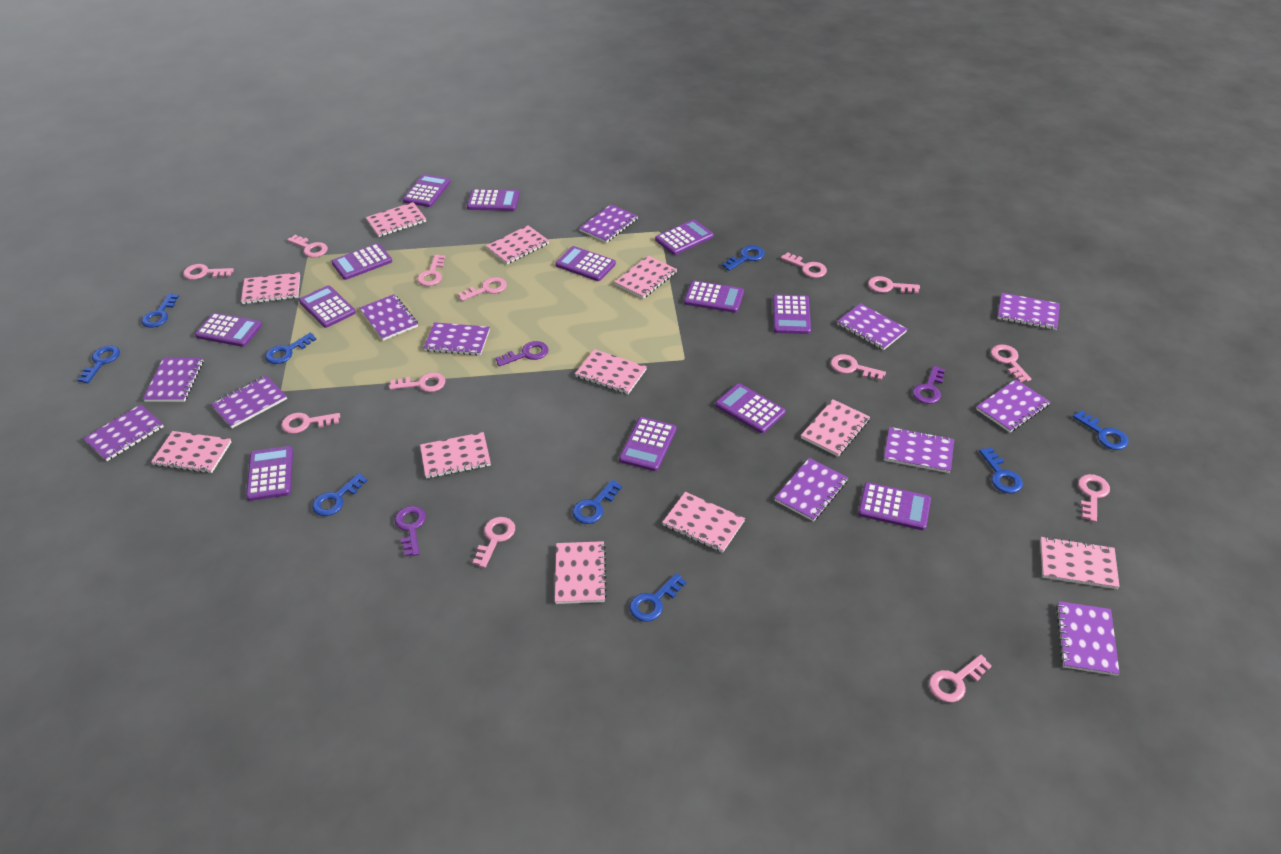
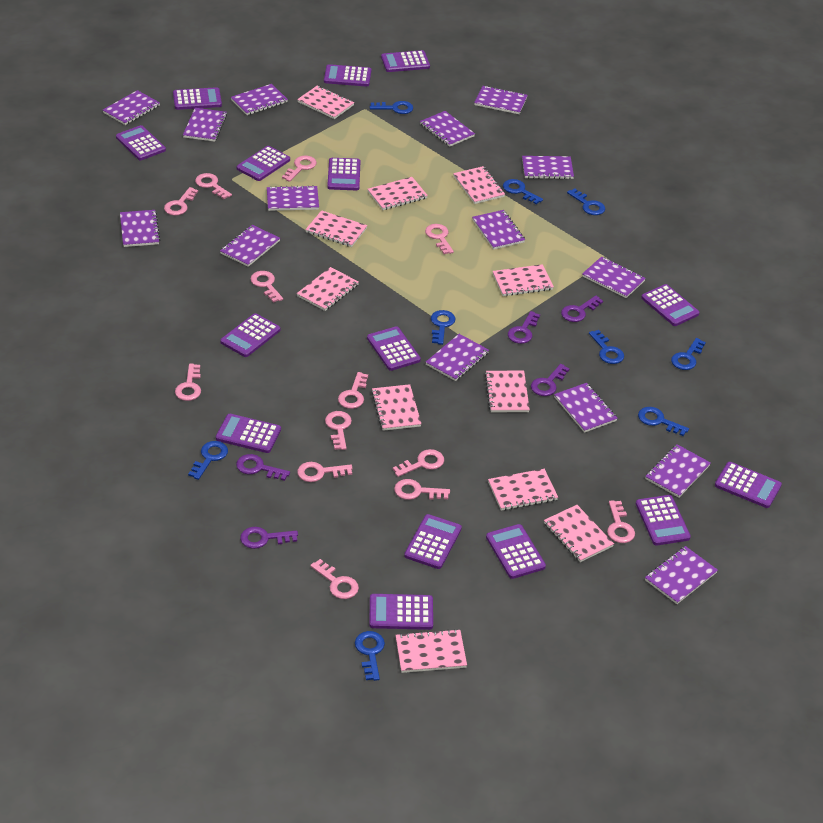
purple calculator: 13 -> 15
purple key: 3 -> 5
purple notebook: 12 -> 15

